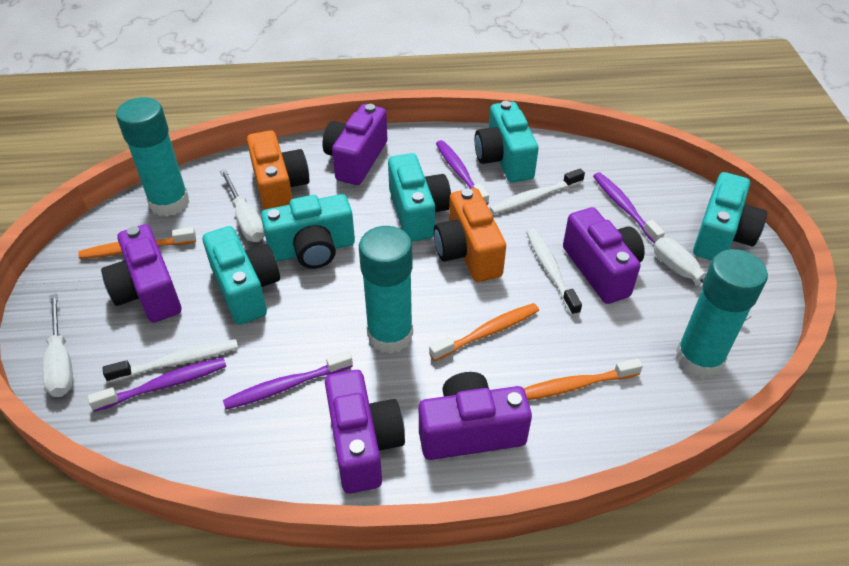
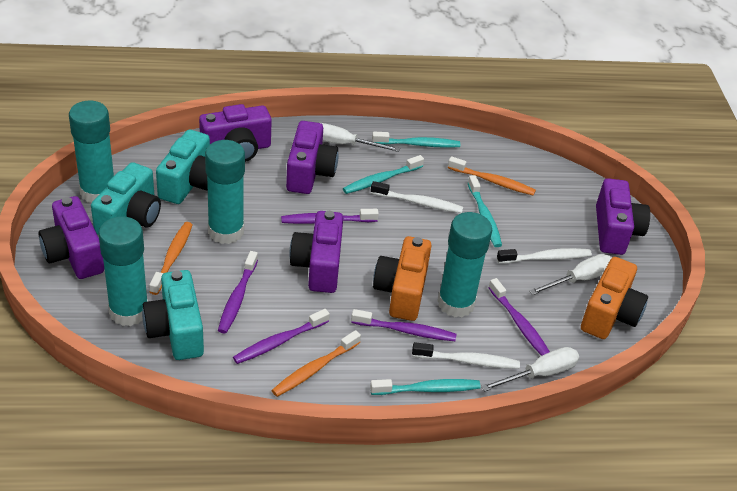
purple toothbrush: 4 -> 5
turquoise camera: 5 -> 3
turquoise glue stick: 3 -> 4
turquoise toothbrush: 0 -> 4

